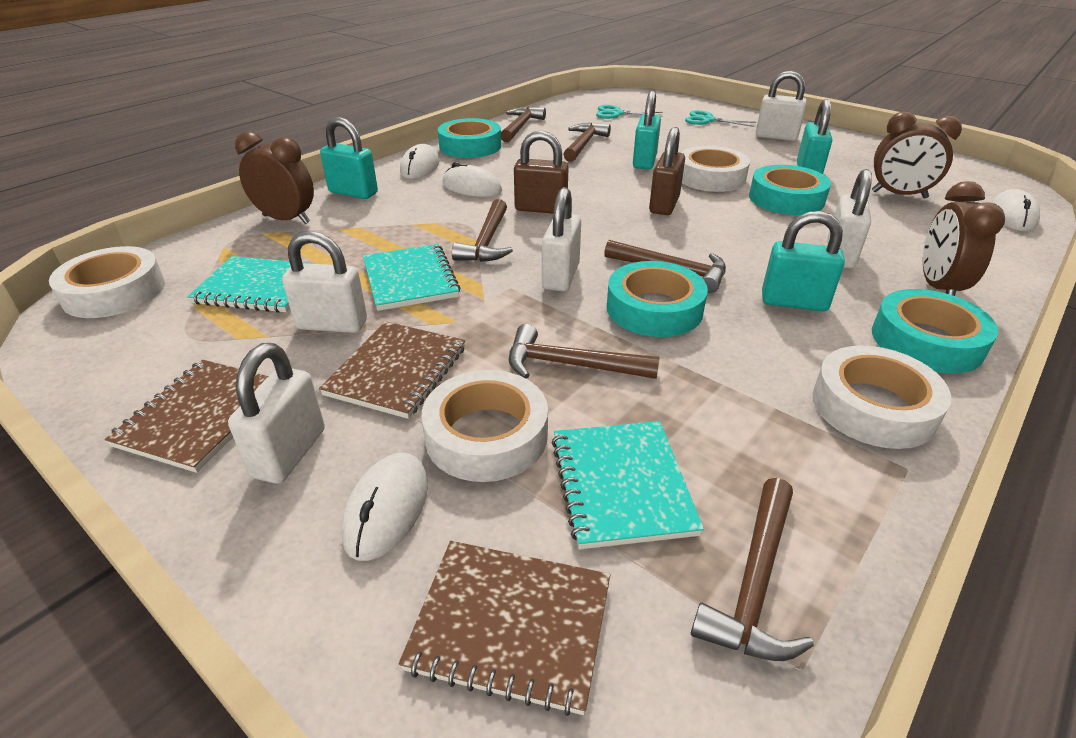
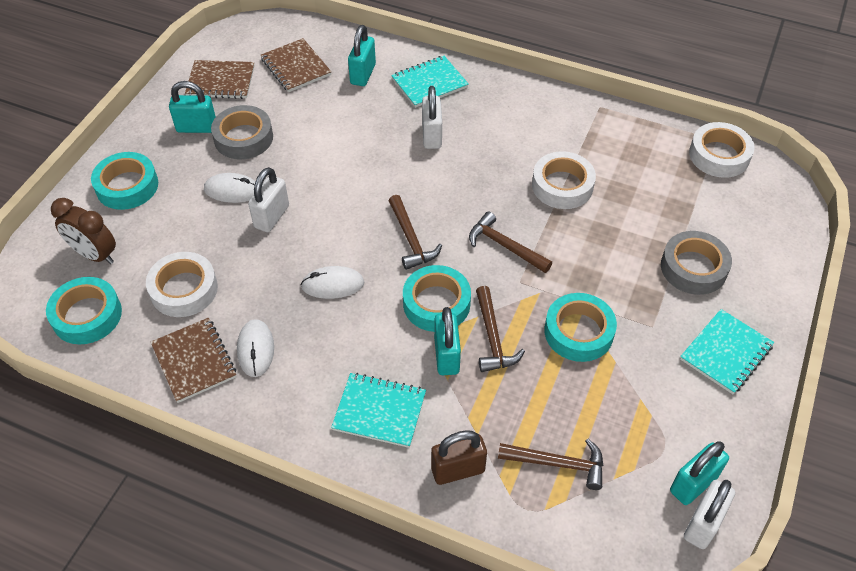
brown clock: 3 -> 1
brown hammer: 6 -> 4
brown padlock: 2 -> 1
grey tape: 0 -> 2
turquoise scissors: 2 -> 0
white mouse: 4 -> 3
white padlock: 5 -> 3
white tape: 4 -> 3

